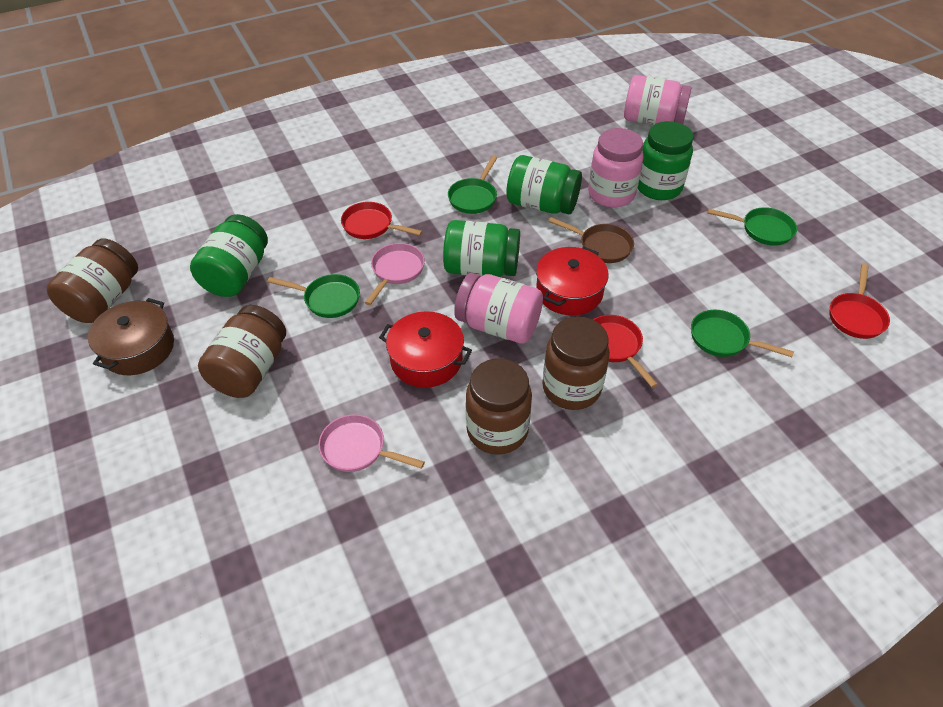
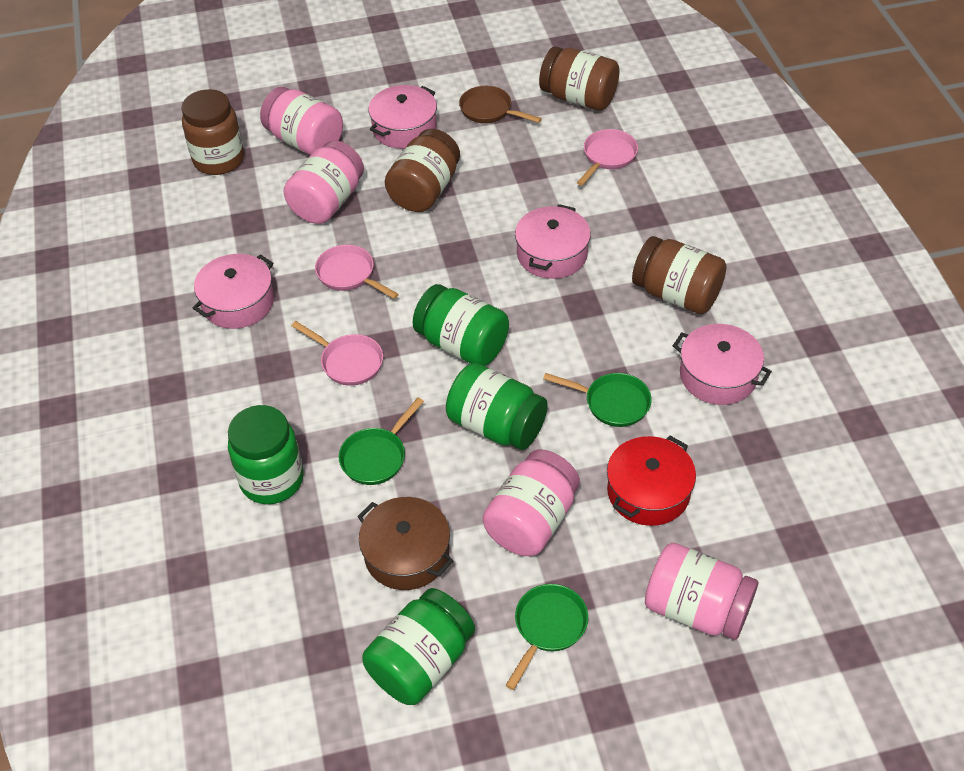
green pan: 4 -> 3
pink jar: 3 -> 4
pink pan: 2 -> 3
pink pot: 0 -> 4
red pan: 3 -> 0
red pot: 2 -> 1

